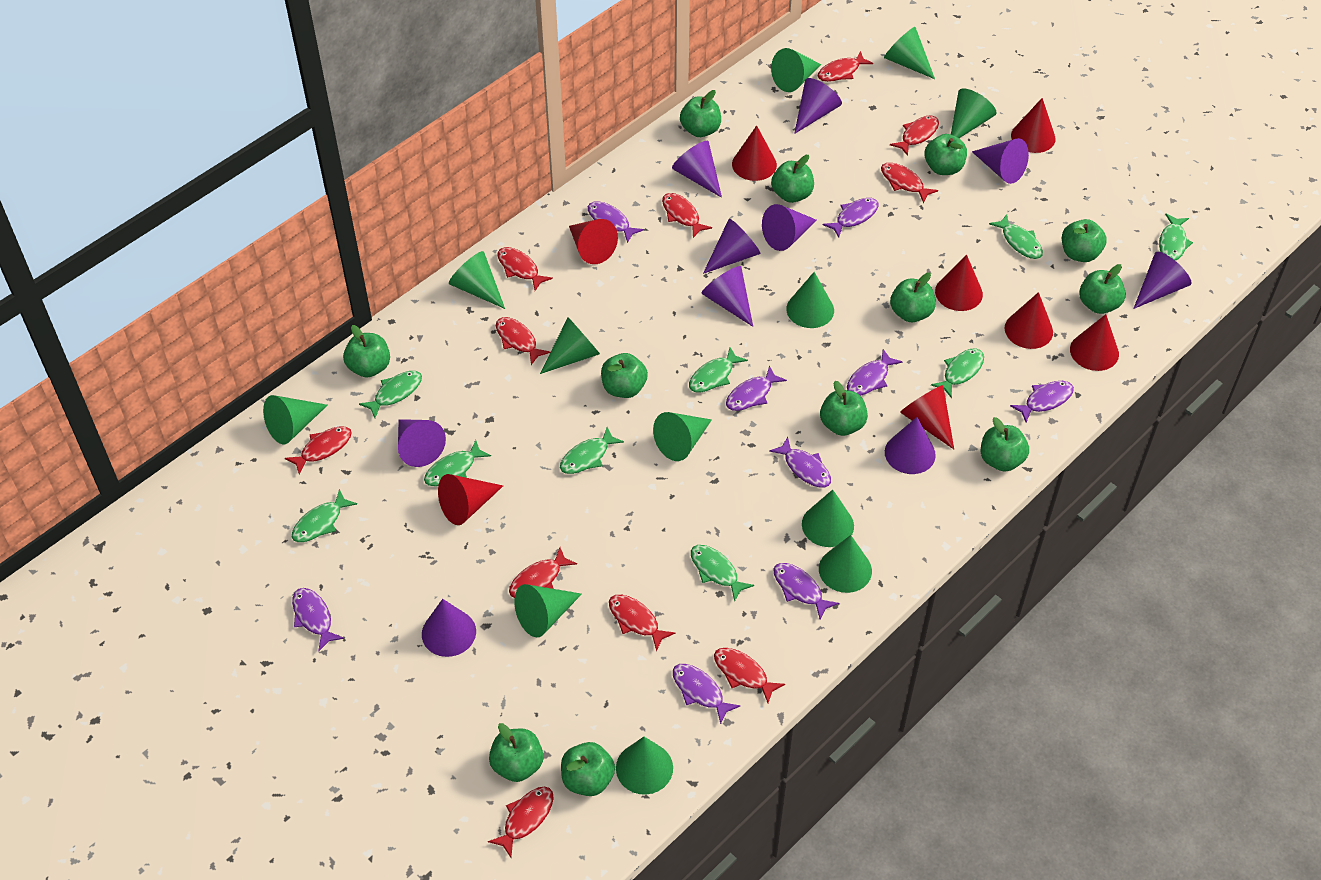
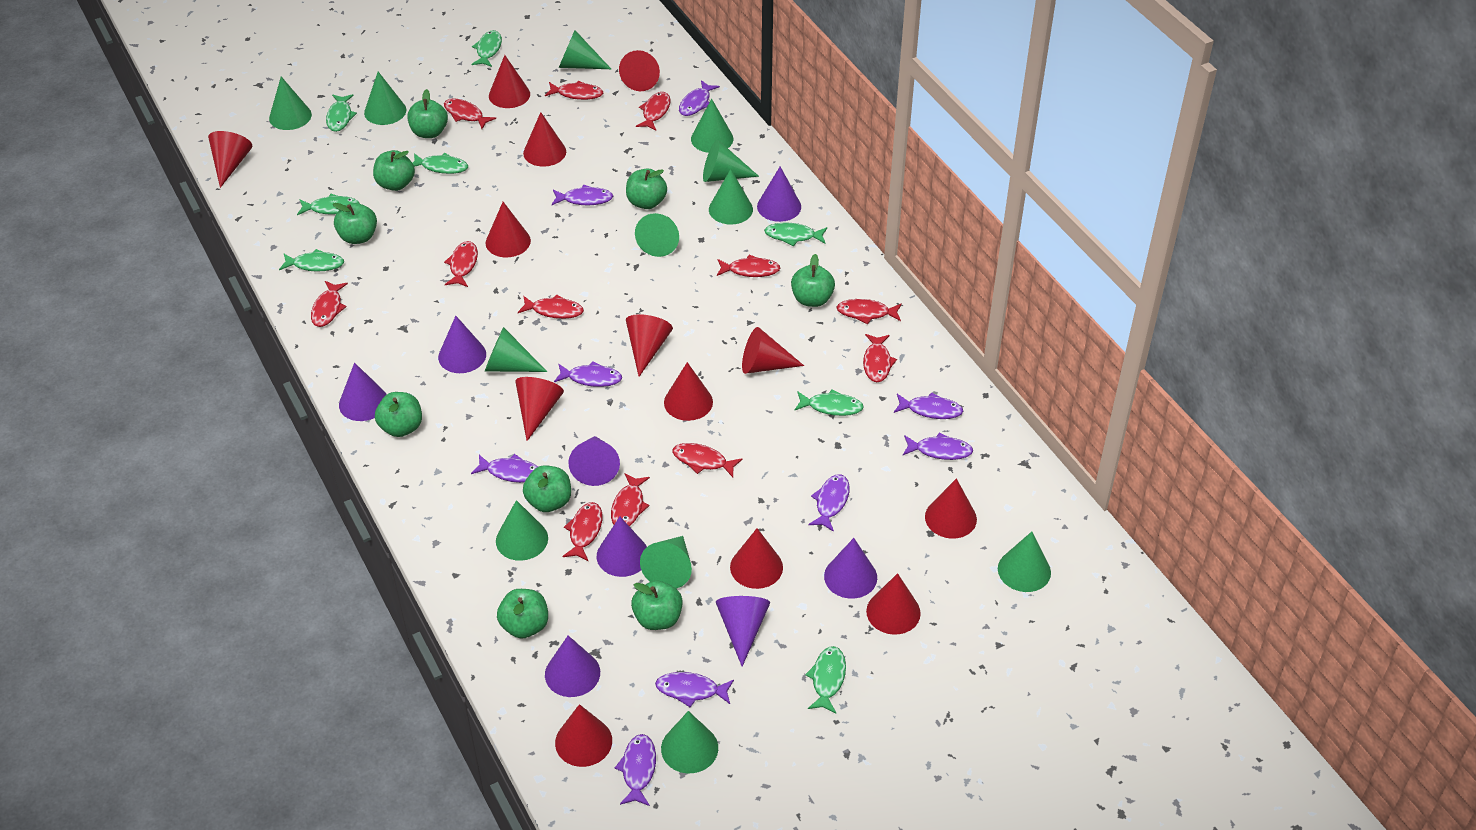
green apple: 12 -> 9
green fish: 9 -> 8
purple cone: 10 -> 8
red cone: 8 -> 13
red fish: 11 -> 12

